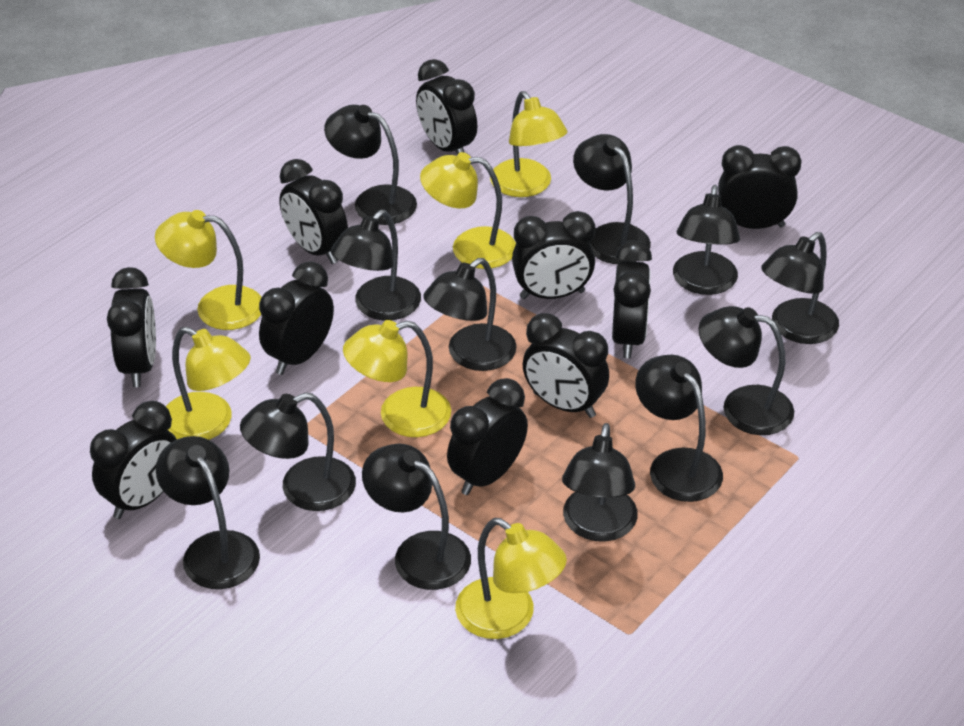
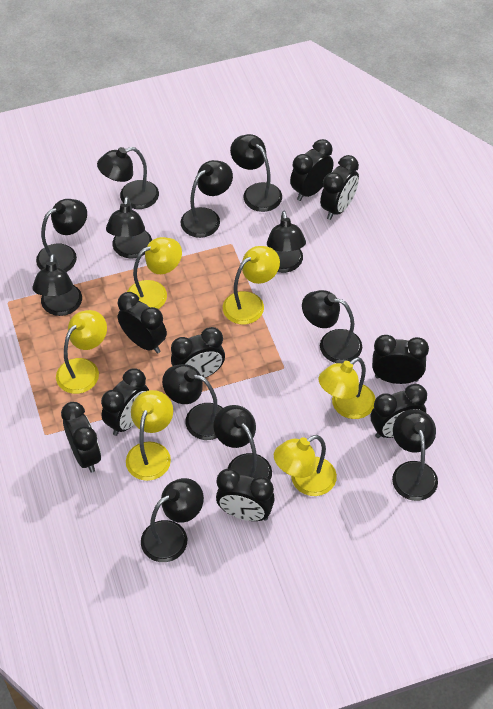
black clock: 10 -> 9

